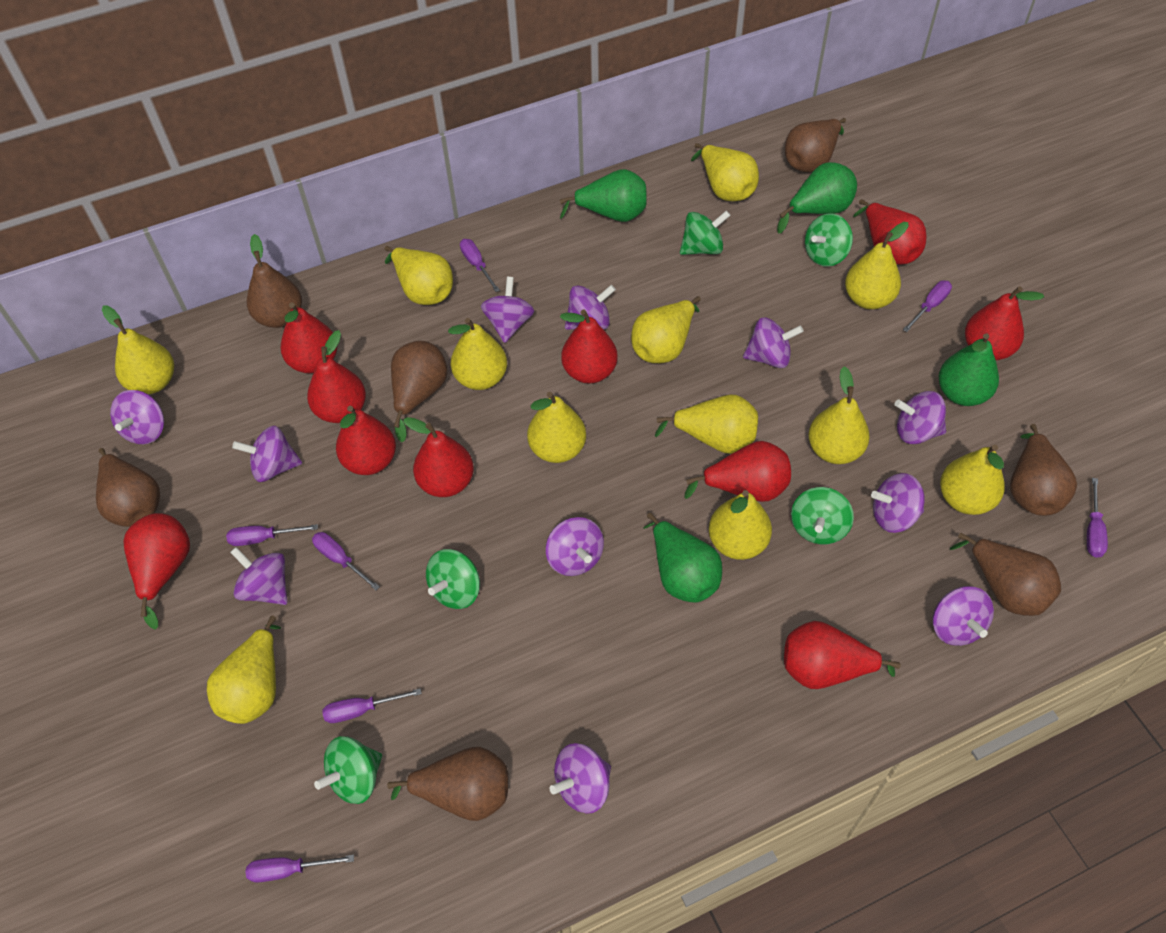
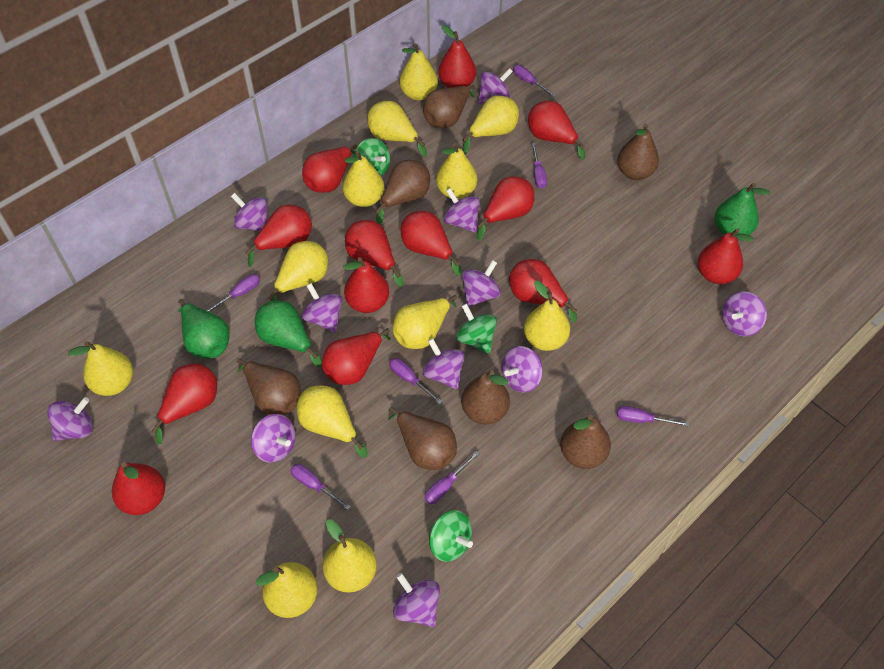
green pear: 4 -> 3
green spinning top: 5 -> 3
red pear: 10 -> 13

